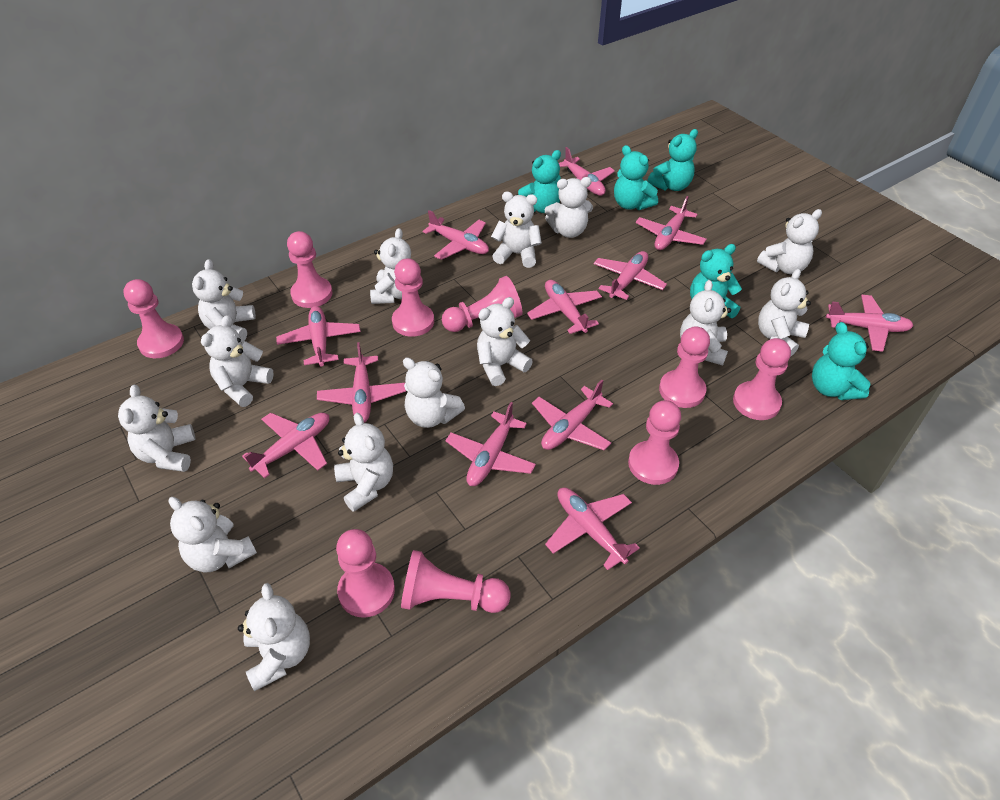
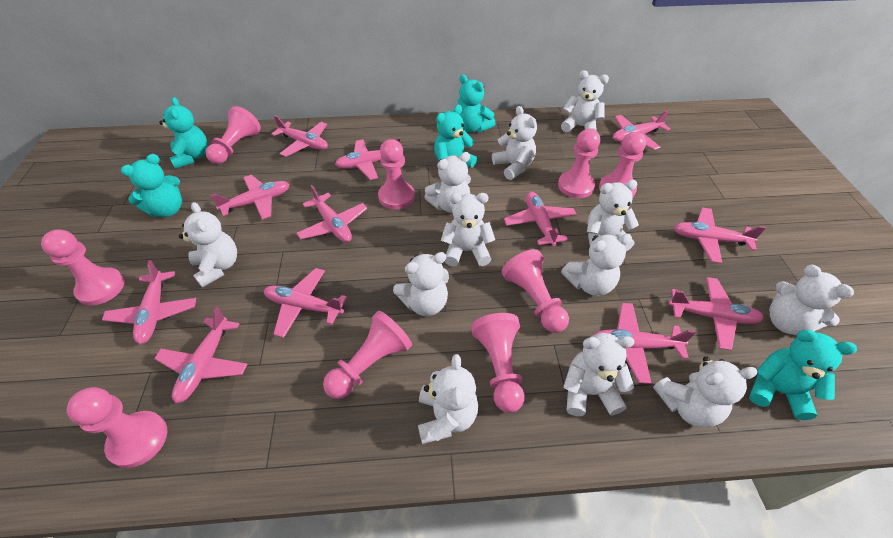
white teddy bear: 14 -> 12

